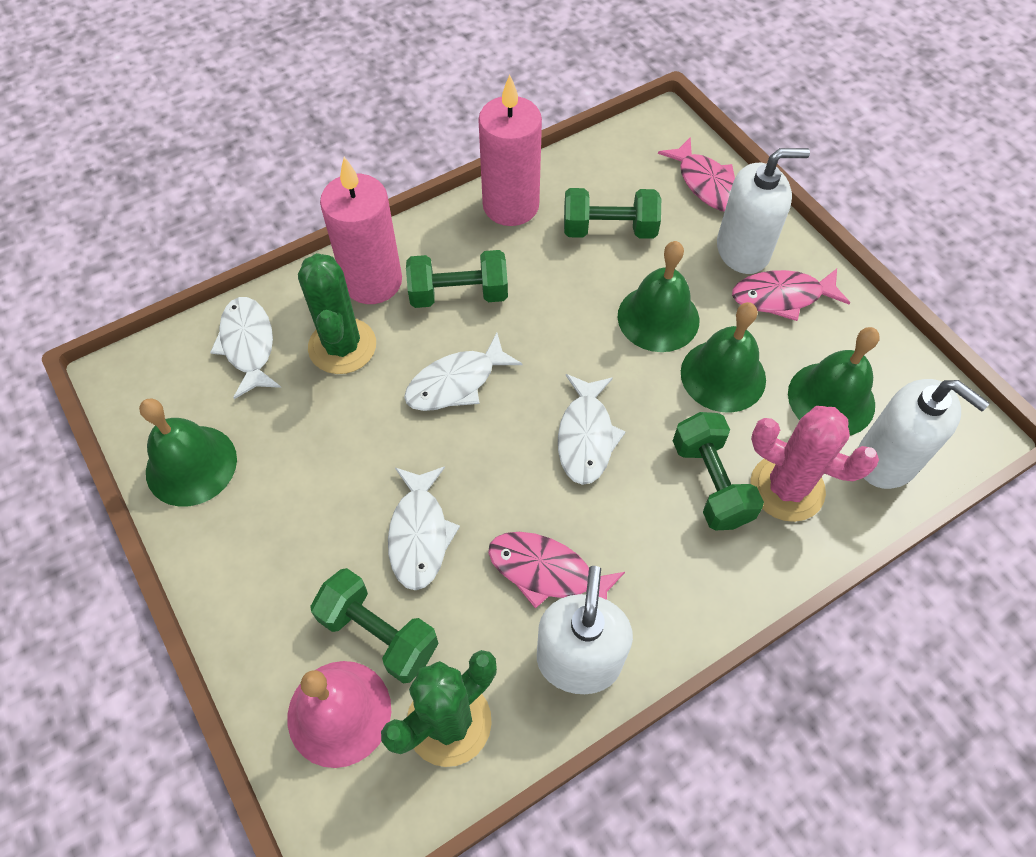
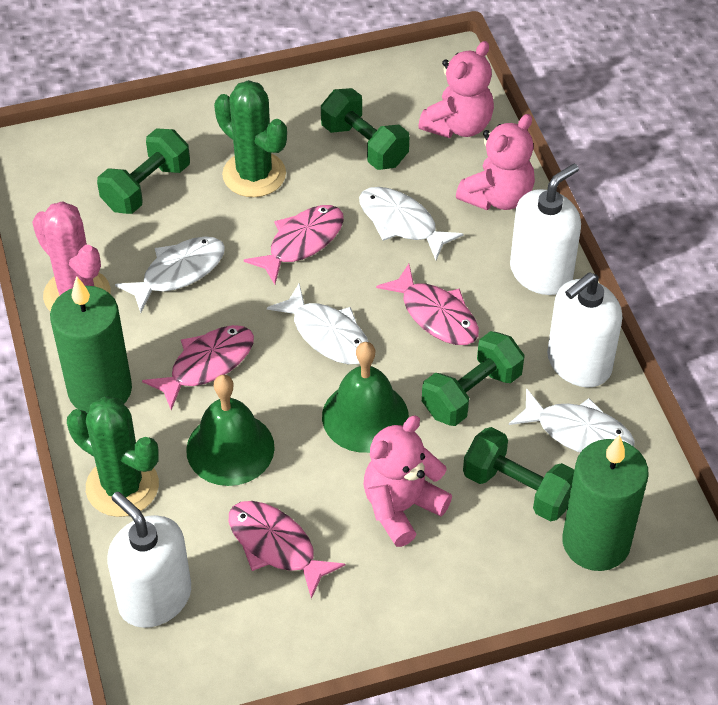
green bell: 4 -> 2
green candle: 0 -> 2
pink bell: 1 -> 0
pink candle: 2 -> 0
pink fish: 3 -> 4
pink teddy bear: 0 -> 3

